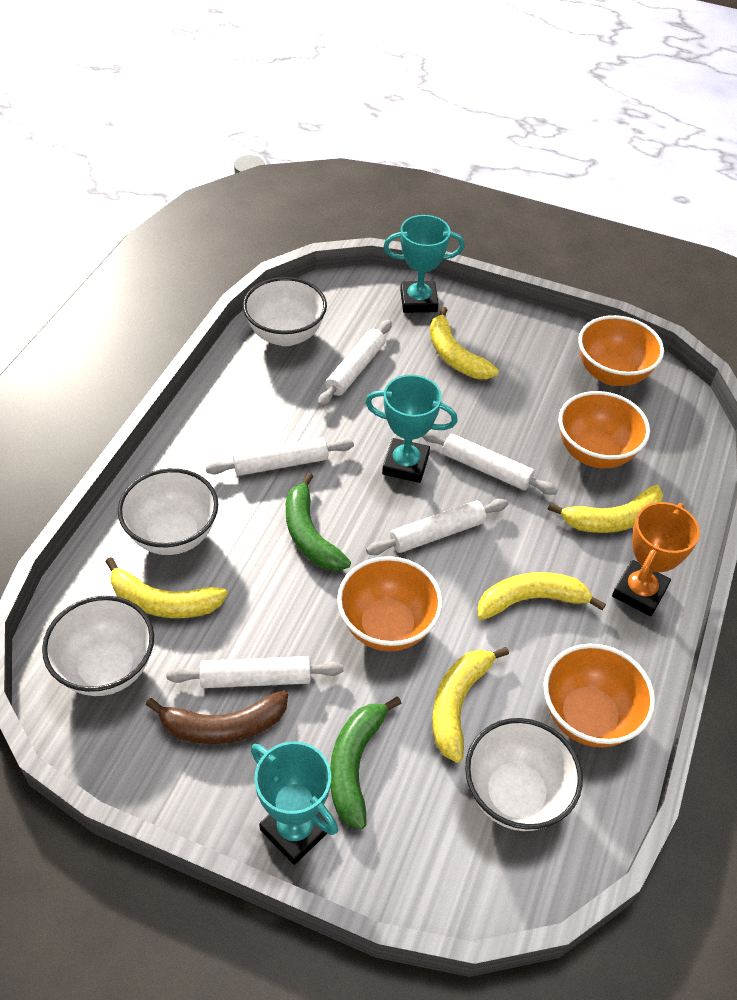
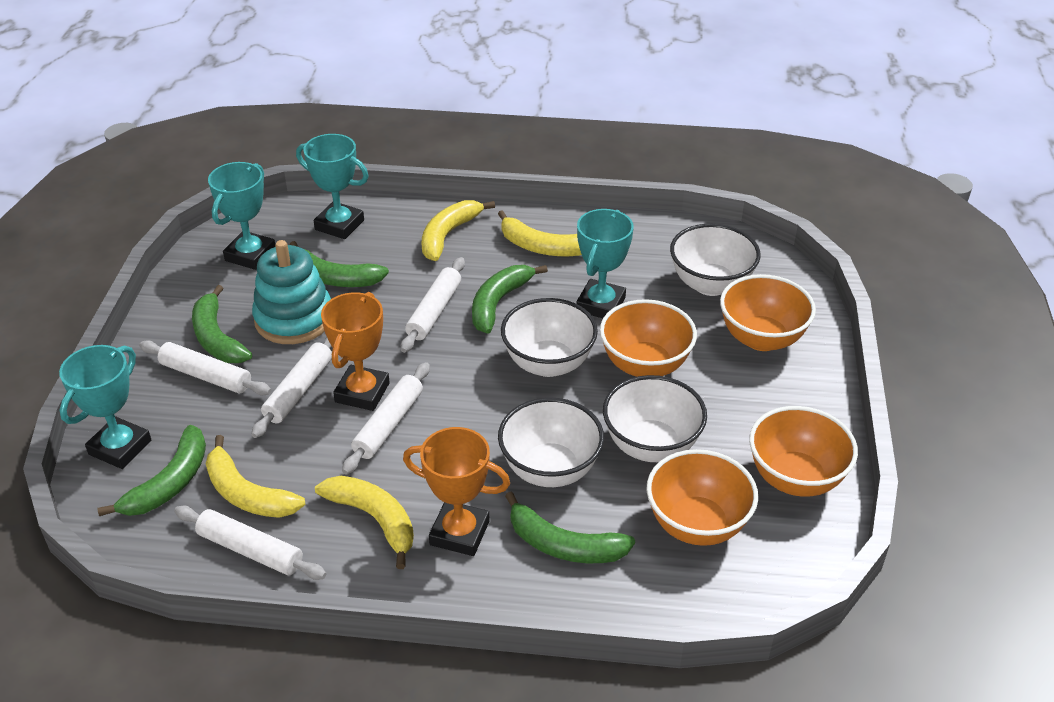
brown banana: 1 -> 0
green banana: 2 -> 5
orange trophy: 1 -> 2
turquoise stacking toy: 0 -> 1
turquoise trophy: 3 -> 4
yellow banana: 5 -> 4

